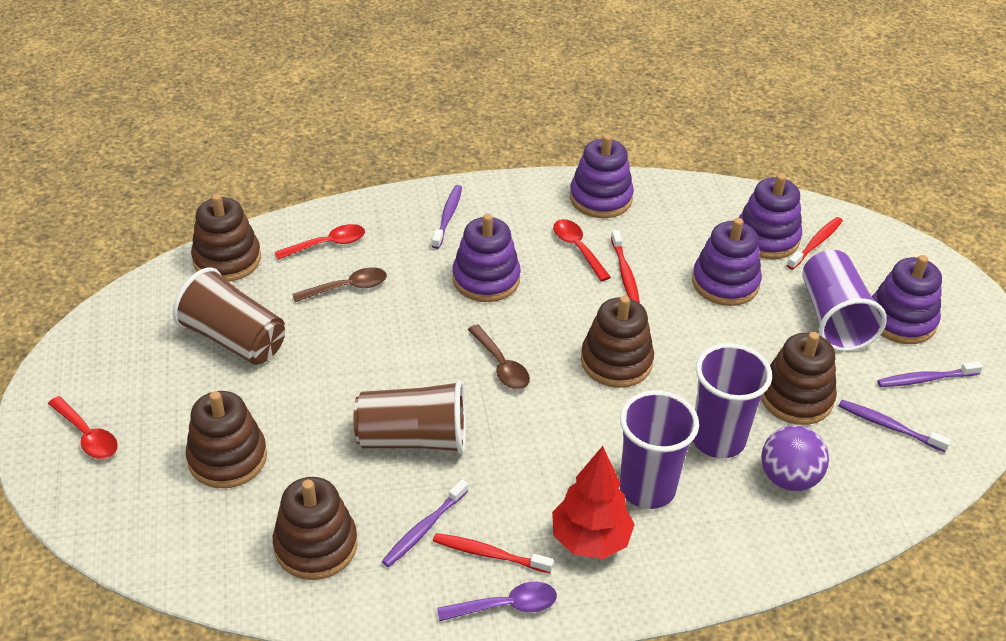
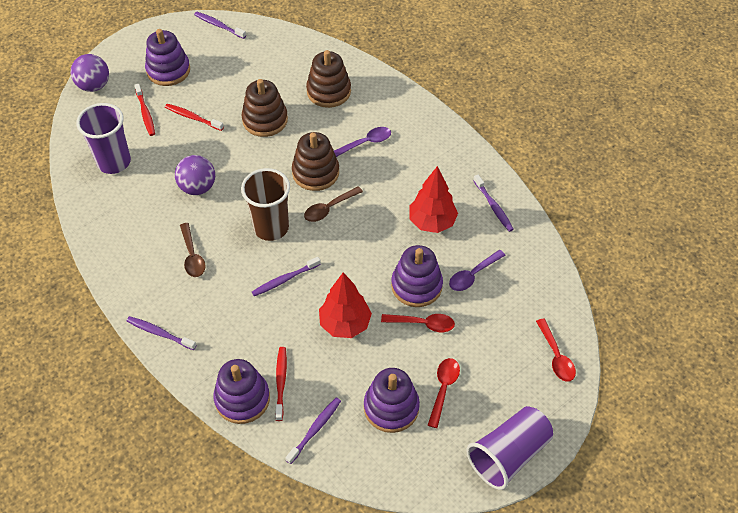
brown cup: 2 -> 1
brown stacking toy: 5 -> 3
purple ball: 1 -> 2
purple cup: 3 -> 2
purple spoon: 1 -> 2
purple stacking toy: 5 -> 4
purple toothbrush: 4 -> 5
red tree: 1 -> 2

